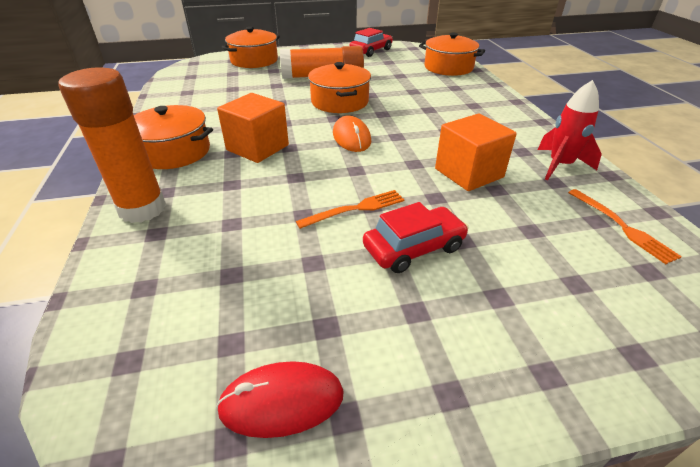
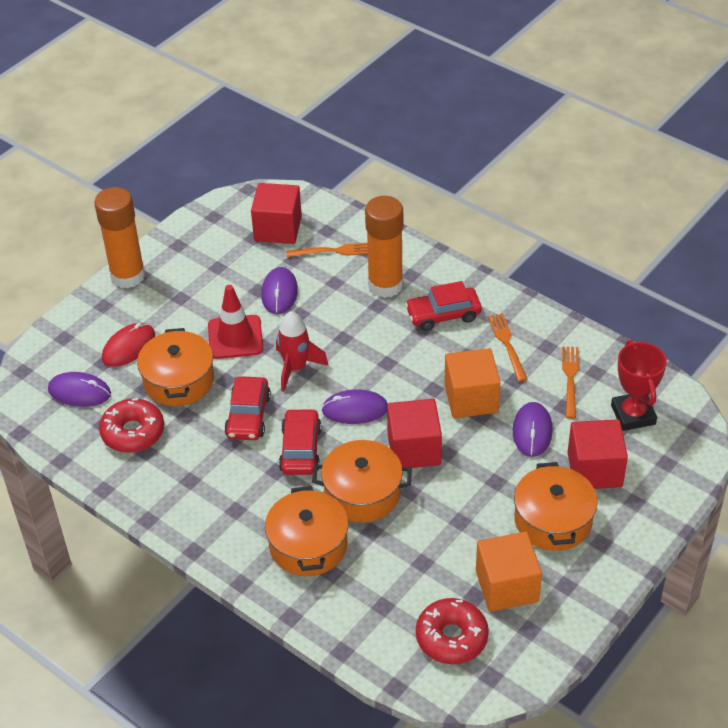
orange fork: 2 -> 3
orange mouse: 1 -> 0
purple mouse: 0 -> 4
red car: 2 -> 3
red cube: 0 -> 3
red donut: 0 -> 2
red traffic cone: 0 -> 1
red trophy: 0 -> 1

